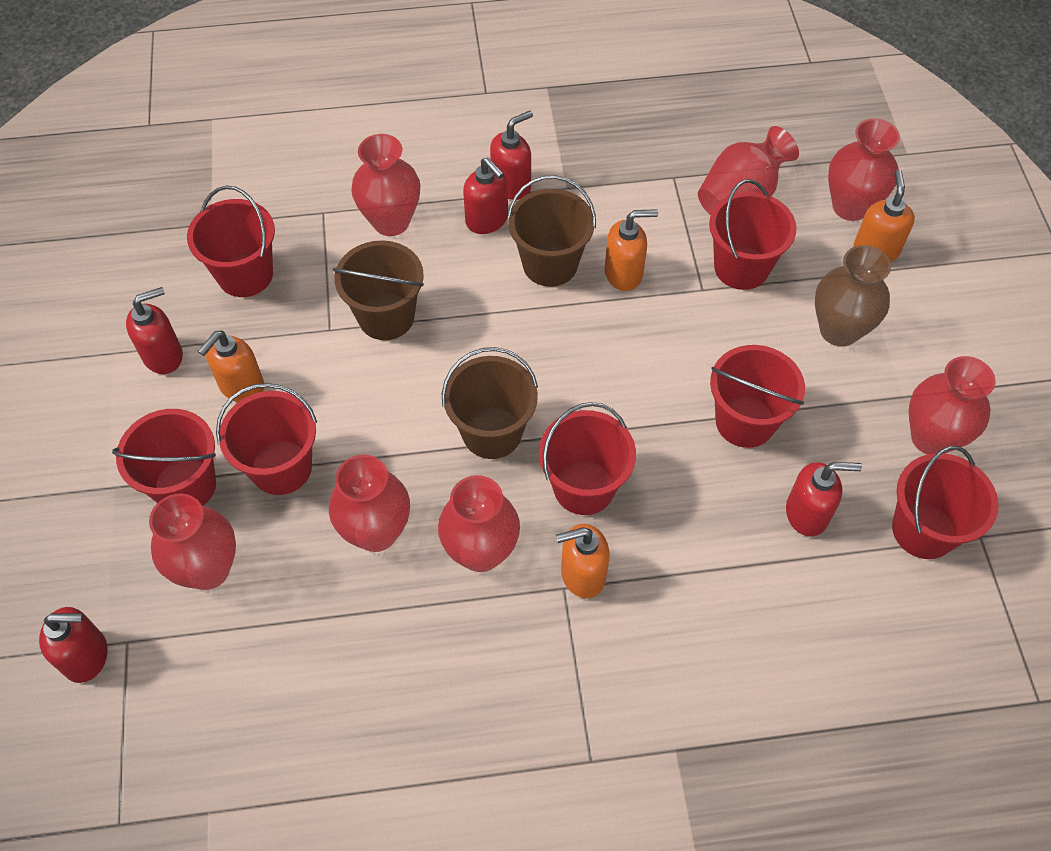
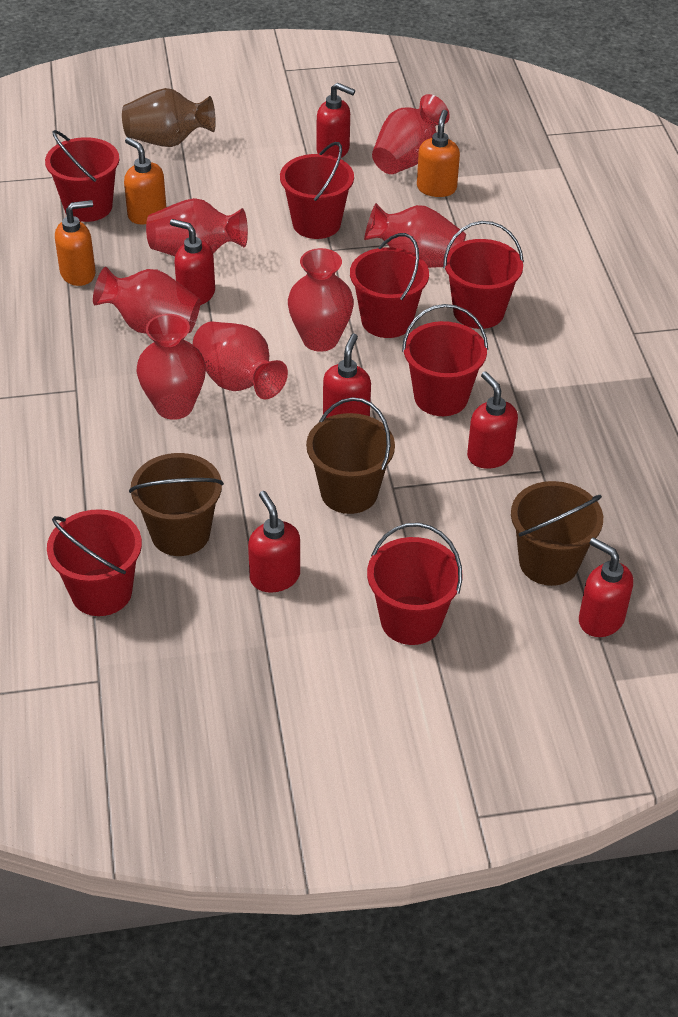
orange soap dispenser: 4 -> 3
red soap dispenser: 5 -> 6

